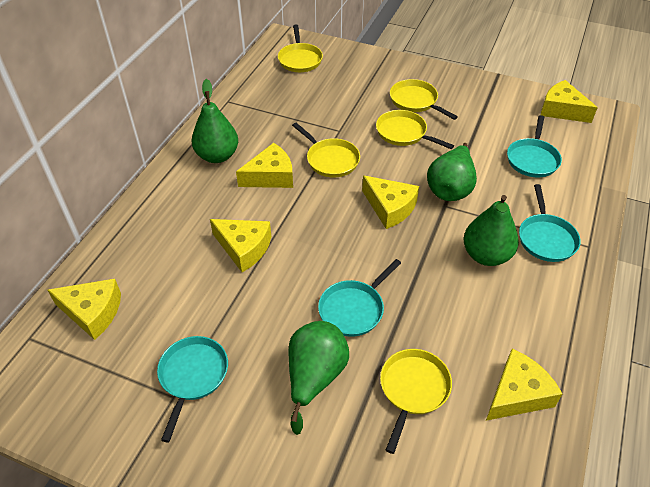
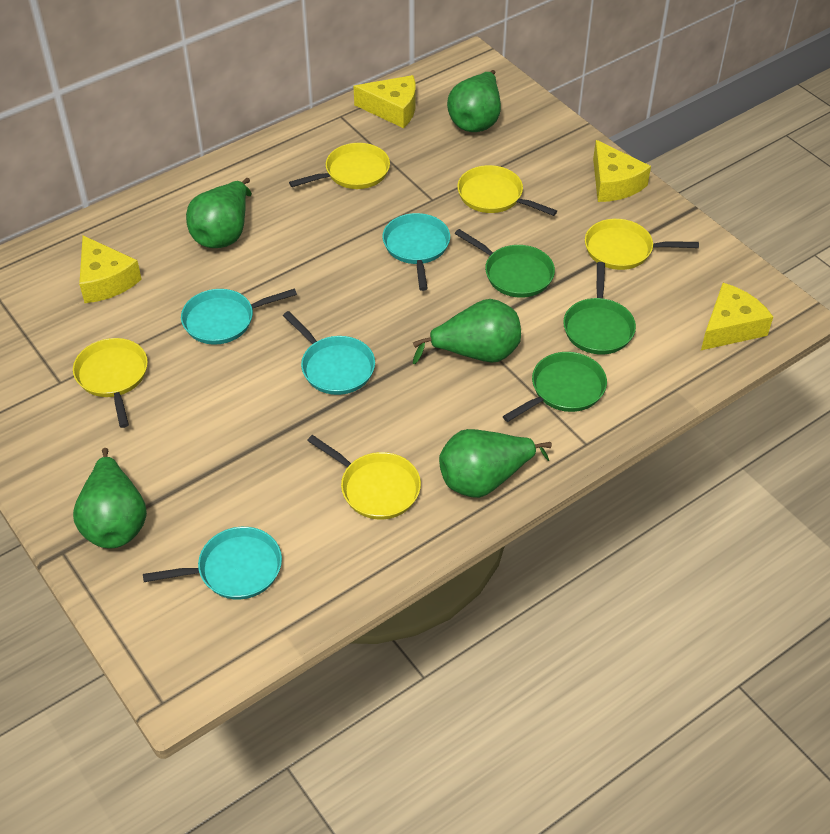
green pan: 0 -> 3
green pear: 4 -> 5
yellow cheese: 6 -> 4

